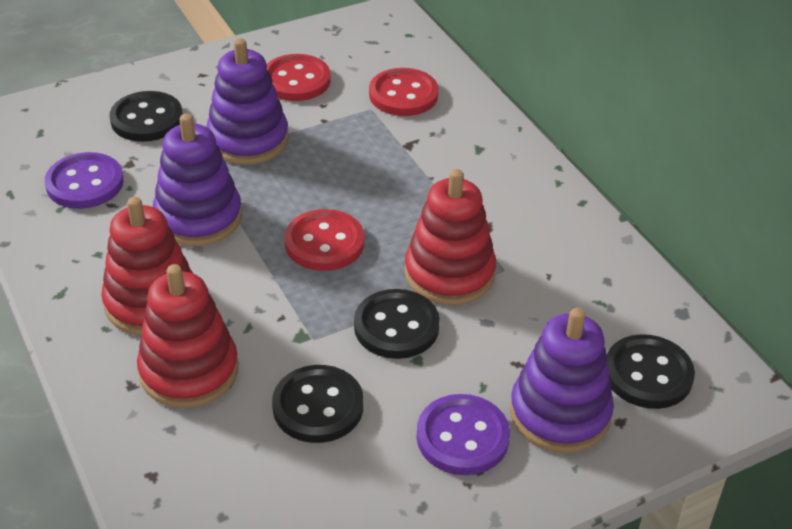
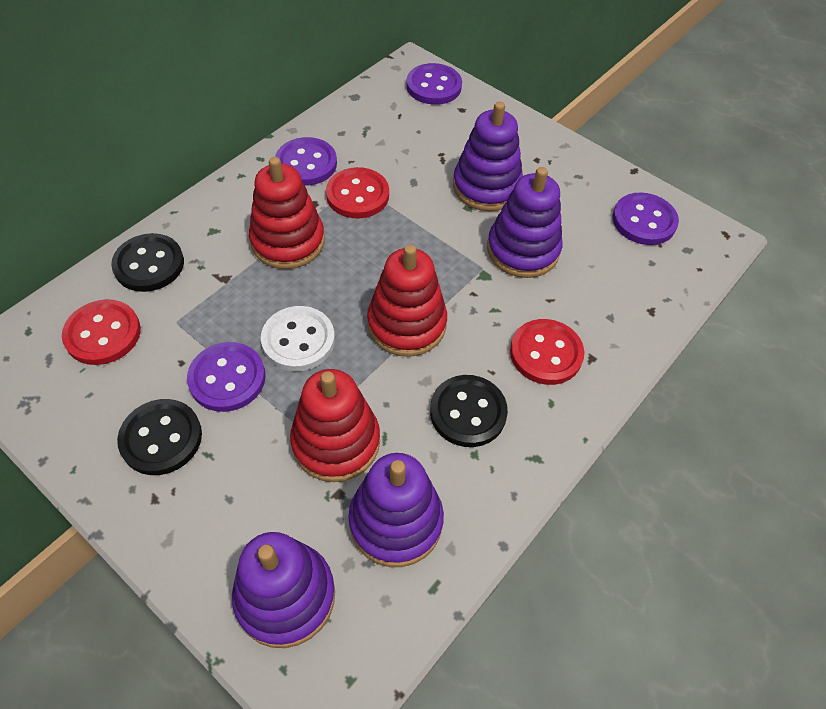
black button: 4 -> 3
purple button: 2 -> 4
purple stacking toy: 3 -> 4
white button: 0 -> 1

